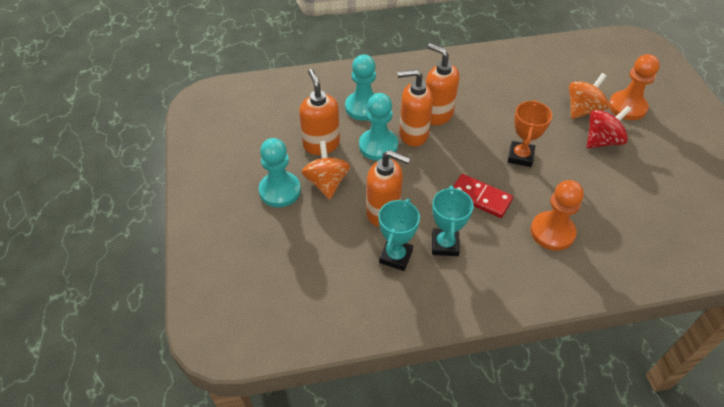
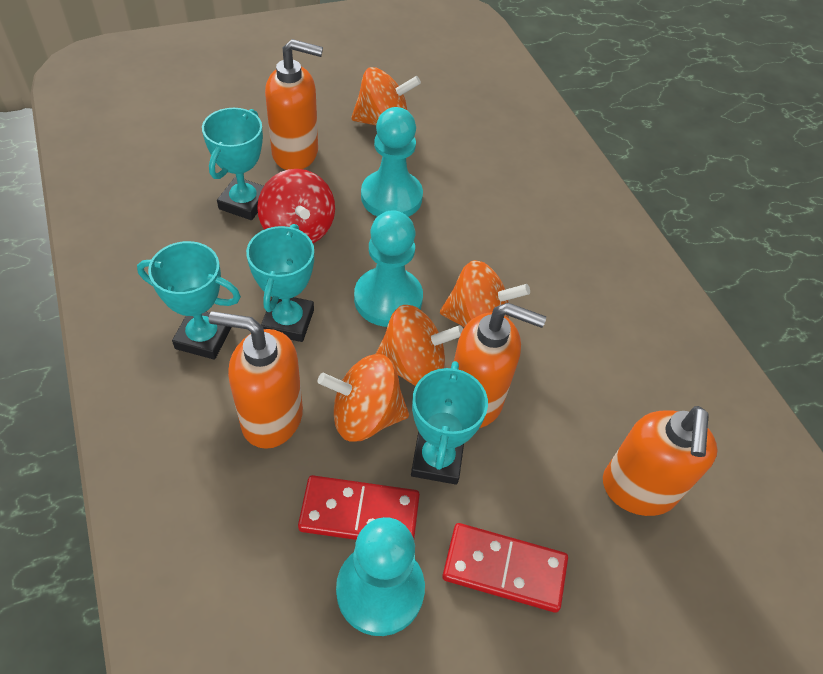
orange pawn: 2 -> 0
orange spinning top: 2 -> 4
orange trophy: 1 -> 0
red domino: 1 -> 2
turquoise trophy: 2 -> 4

